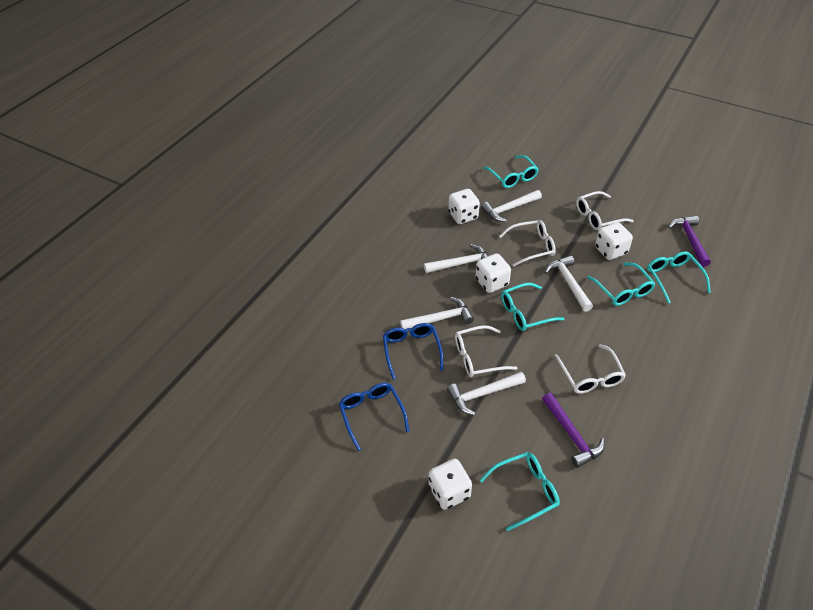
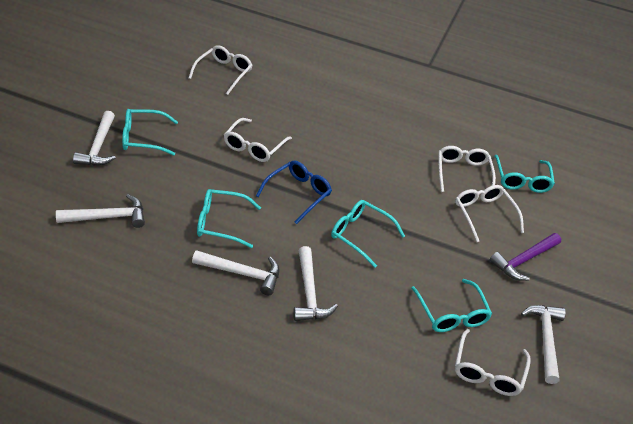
blue glasses: 2 -> 1
purple hammer: 2 -> 1
white dice: 4 -> 0
white glasses: 4 -> 5

